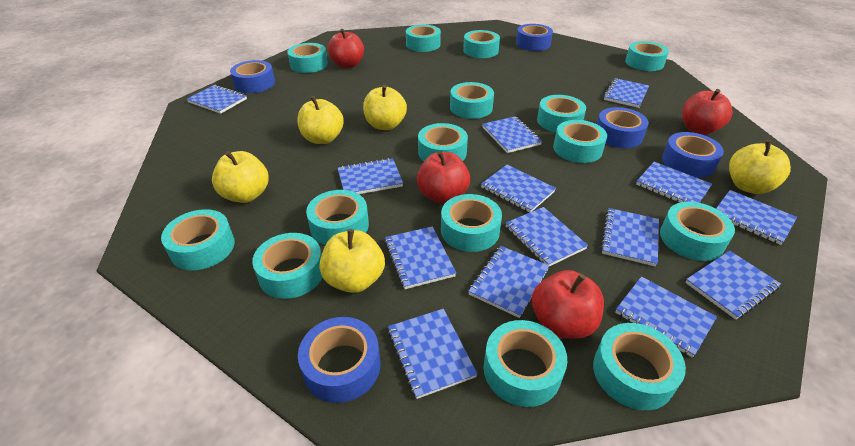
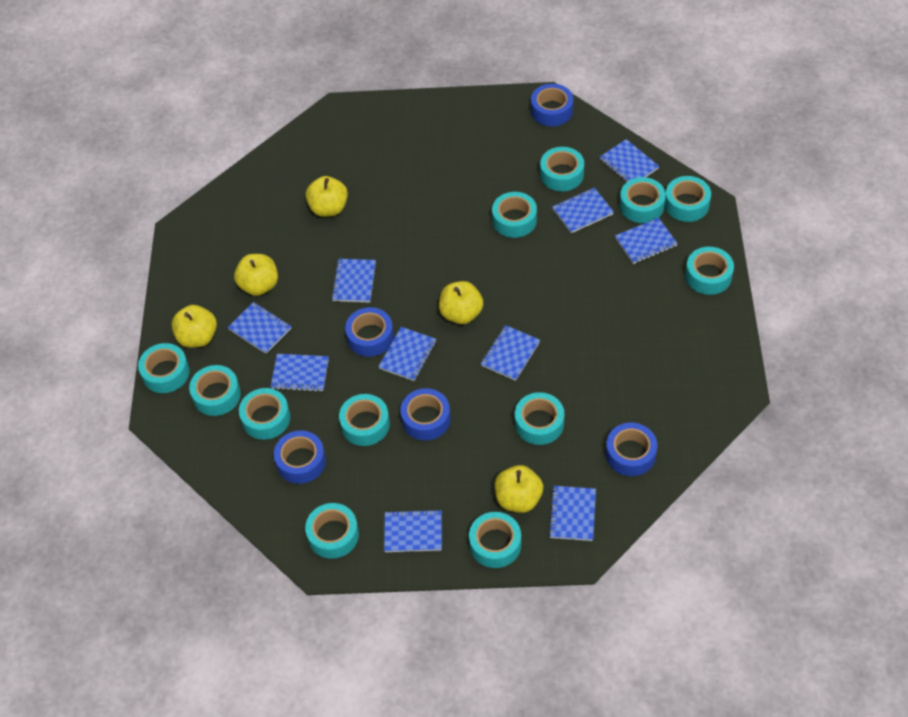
blue notebook: 14 -> 10
red apple: 4 -> 0
turquoise tape: 15 -> 12

